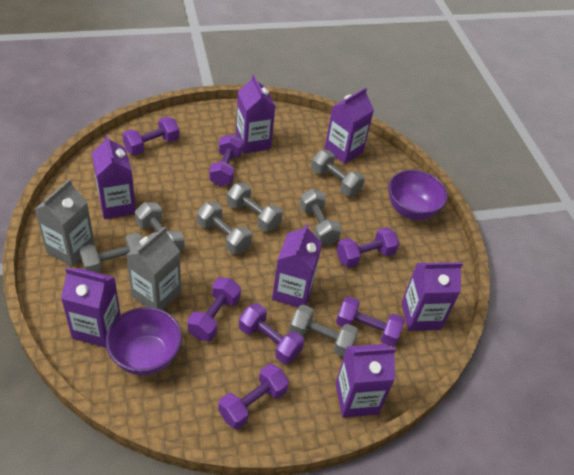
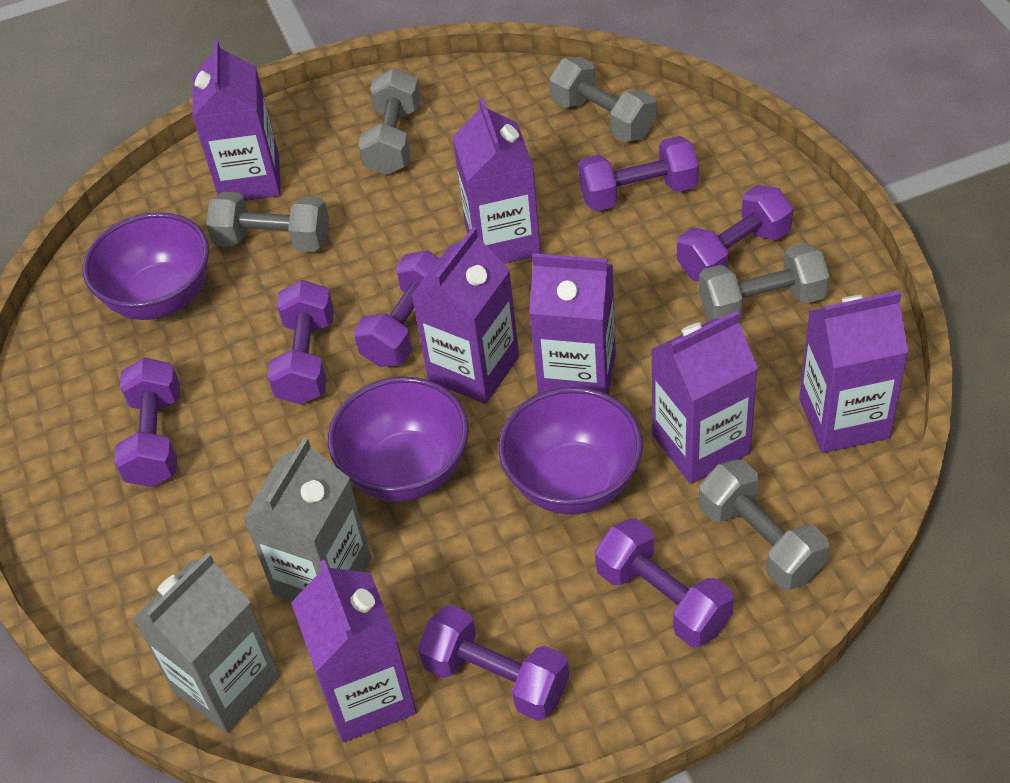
grey dumbbell: 7 -> 5
purple bowl: 2 -> 3

